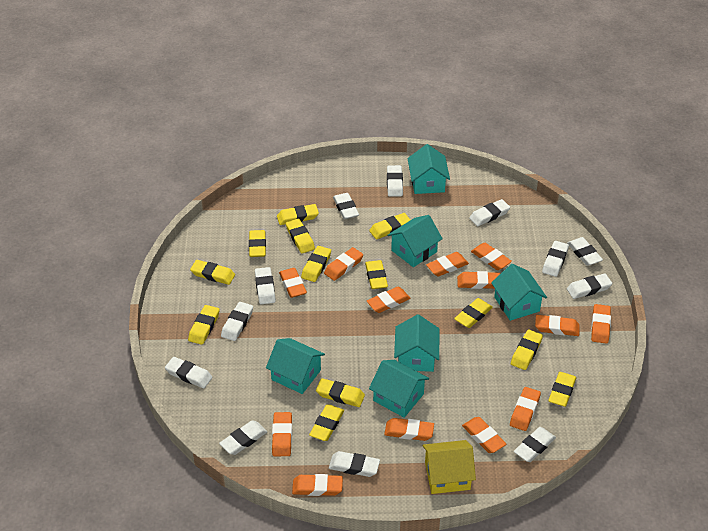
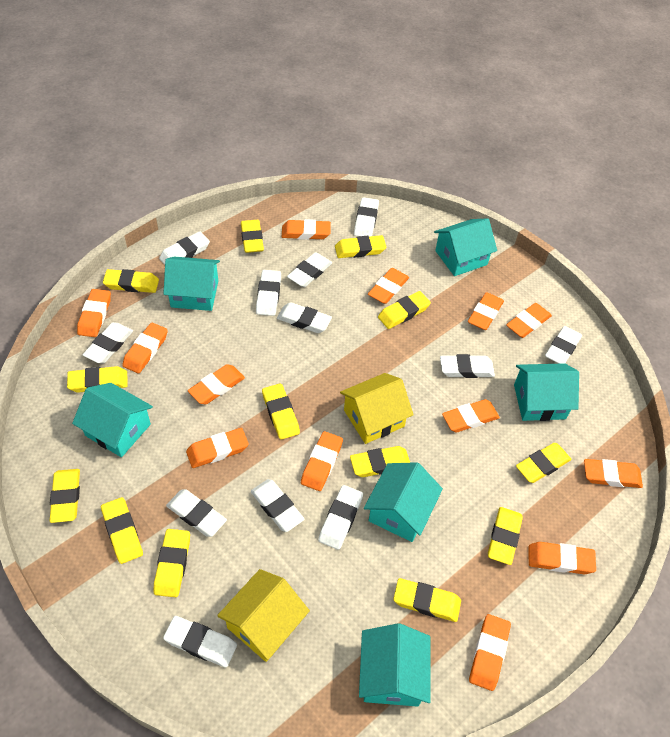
yellow house: 1 -> 2

